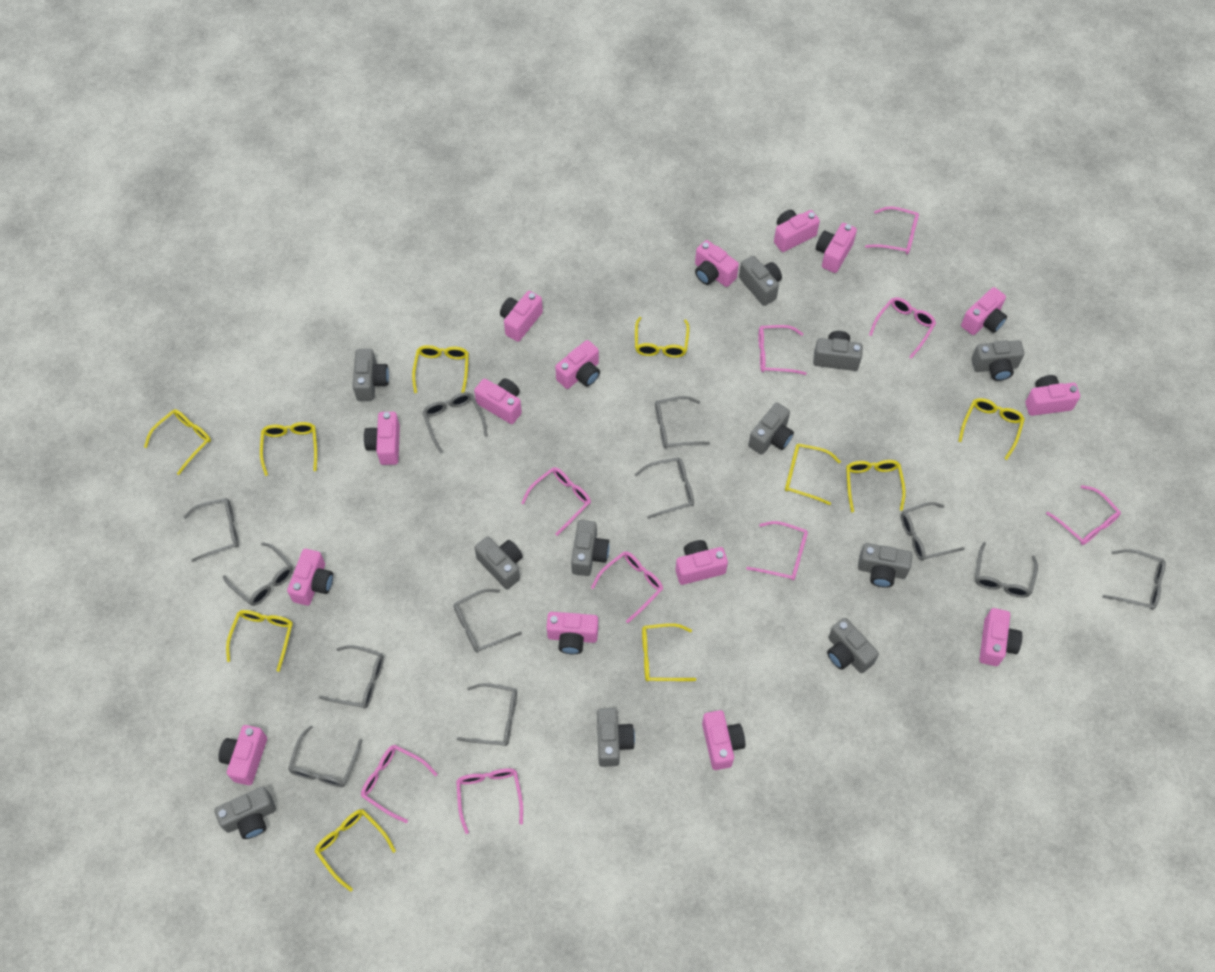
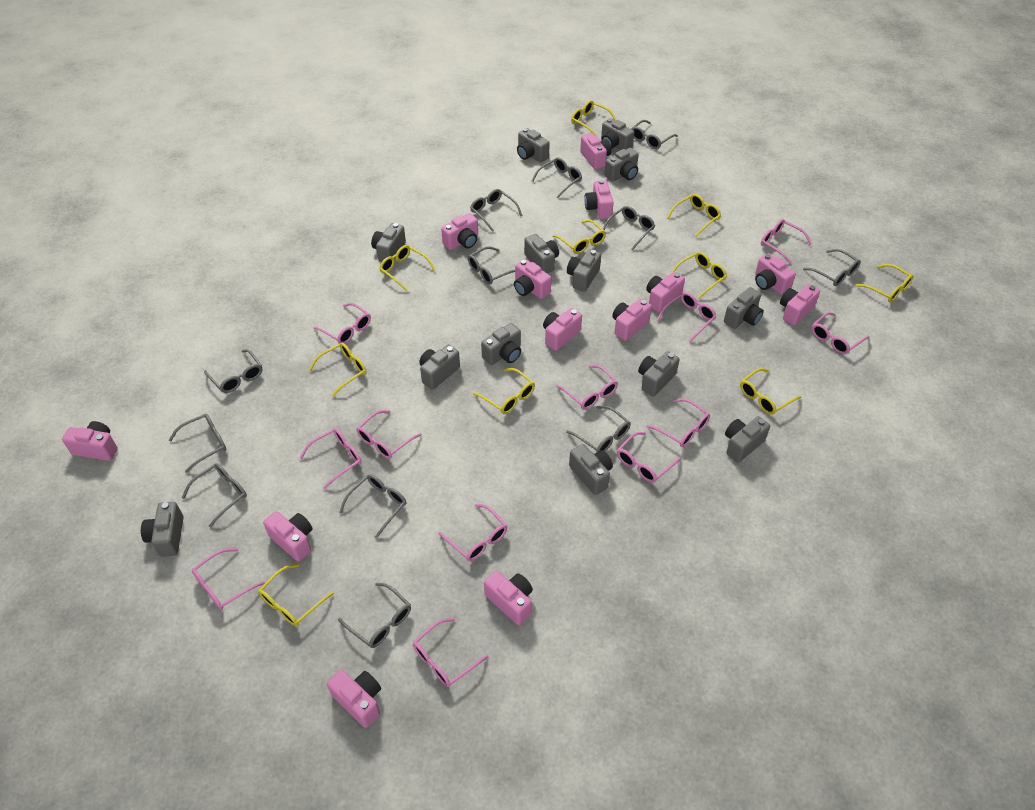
grey camera: 11 -> 13
pink camera: 15 -> 13
pink glasses: 9 -> 12

